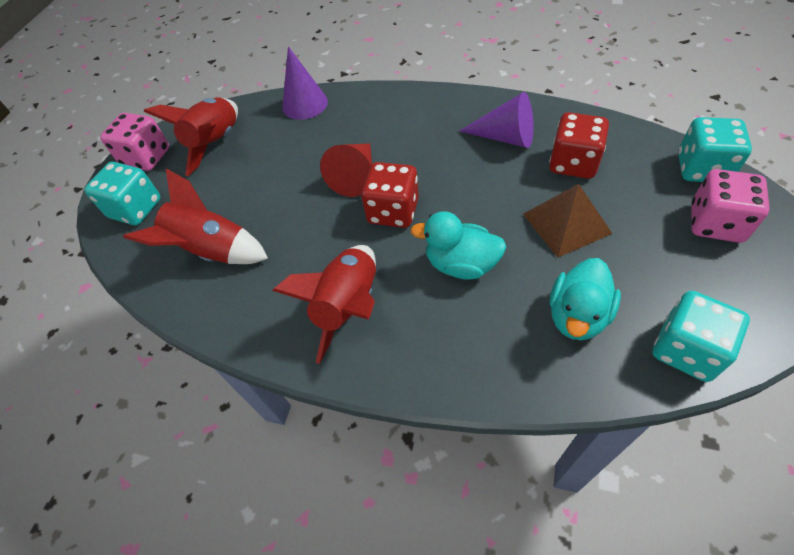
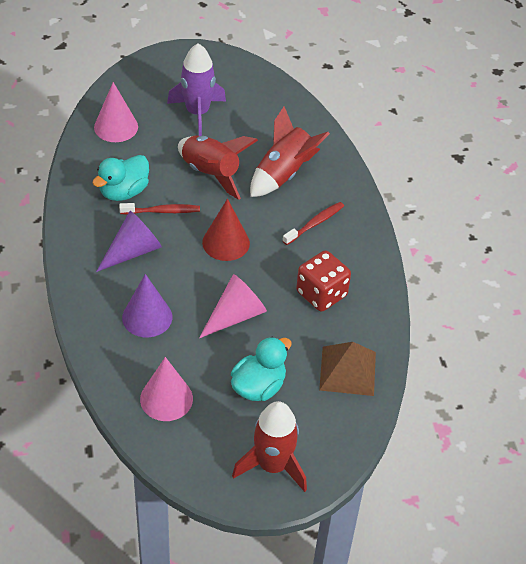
pink cone: 0 -> 3
pink dice: 2 -> 0
purple rocket: 0 -> 1
red dice: 2 -> 1
red toothbrush: 0 -> 2
turquoise dice: 3 -> 0

